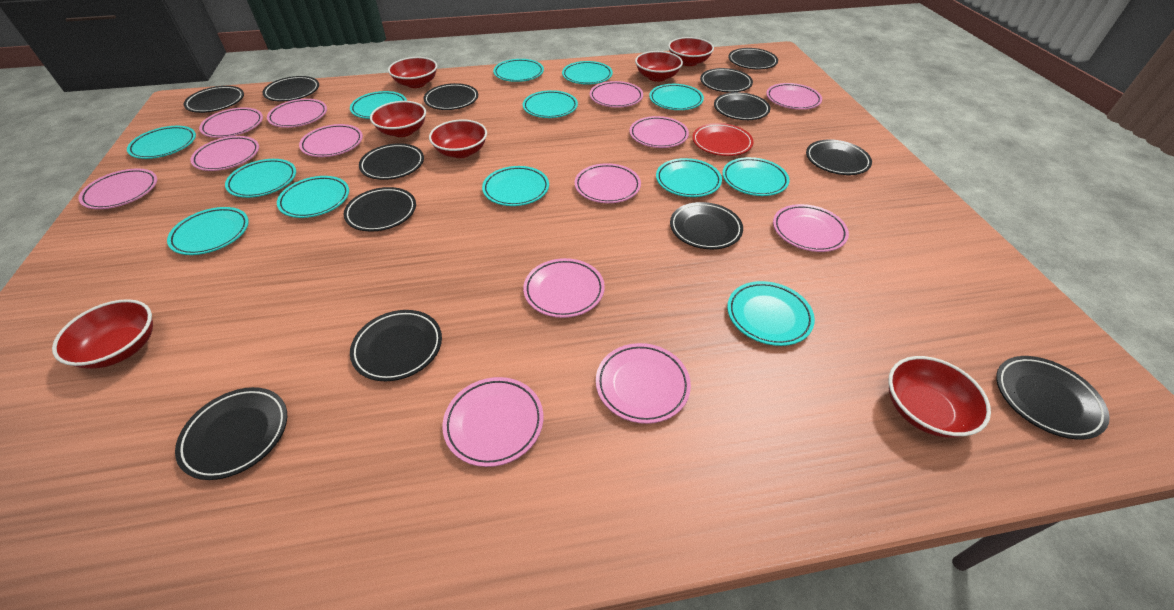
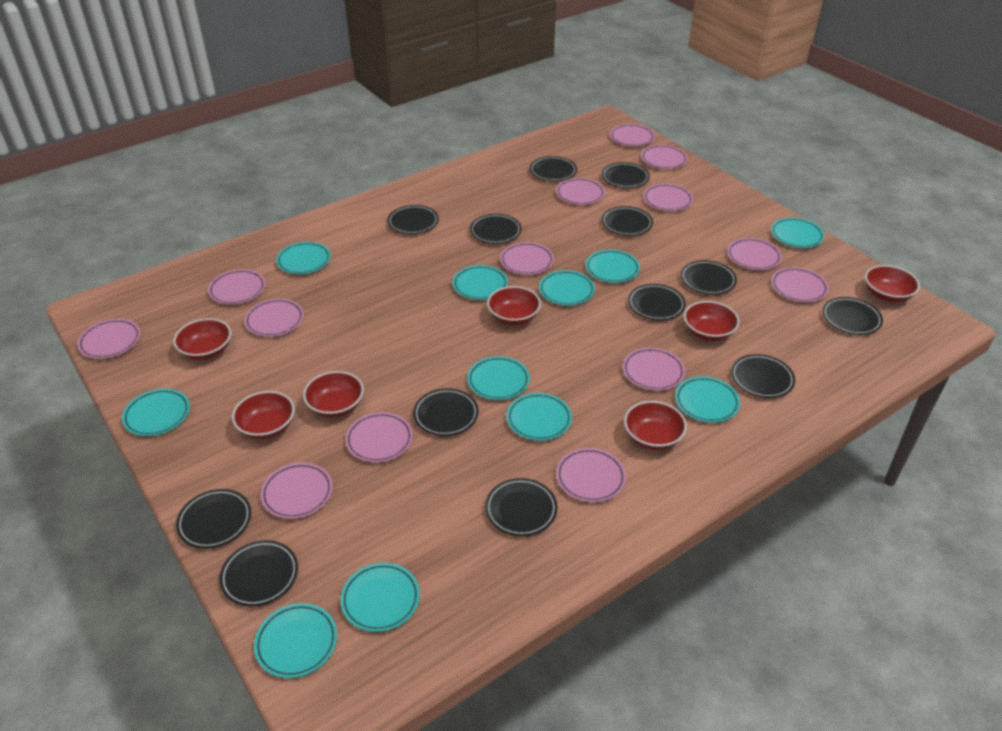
pink plate: 13 -> 14
red plate: 1 -> 0
turquoise plate: 13 -> 11

